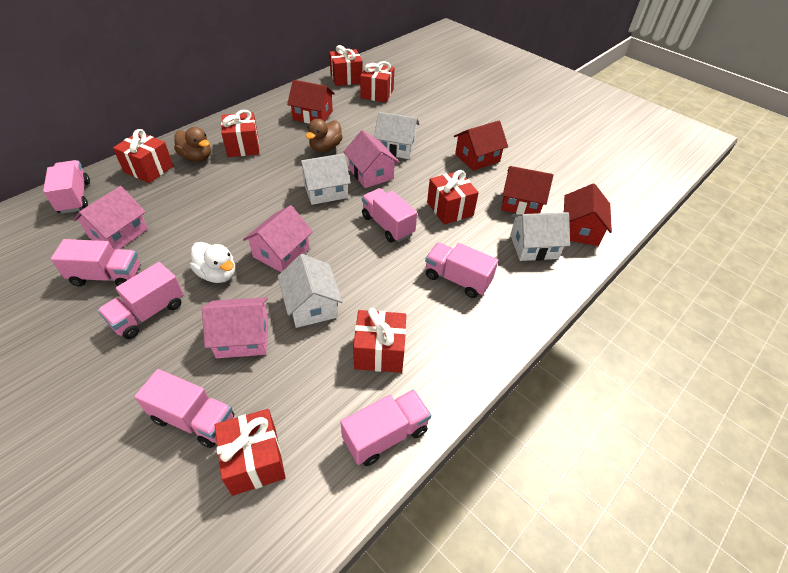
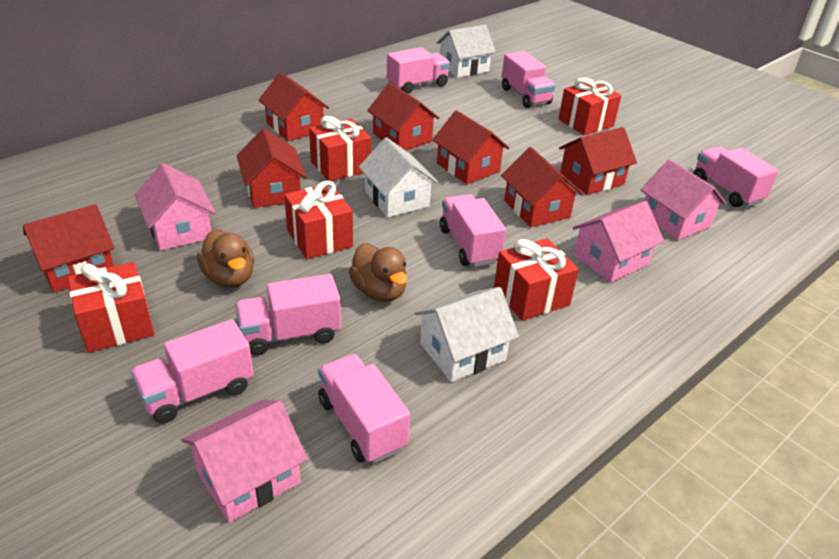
red gift: 7 -> 5
red house: 4 -> 7
white duck: 1 -> 0
white house: 4 -> 3

